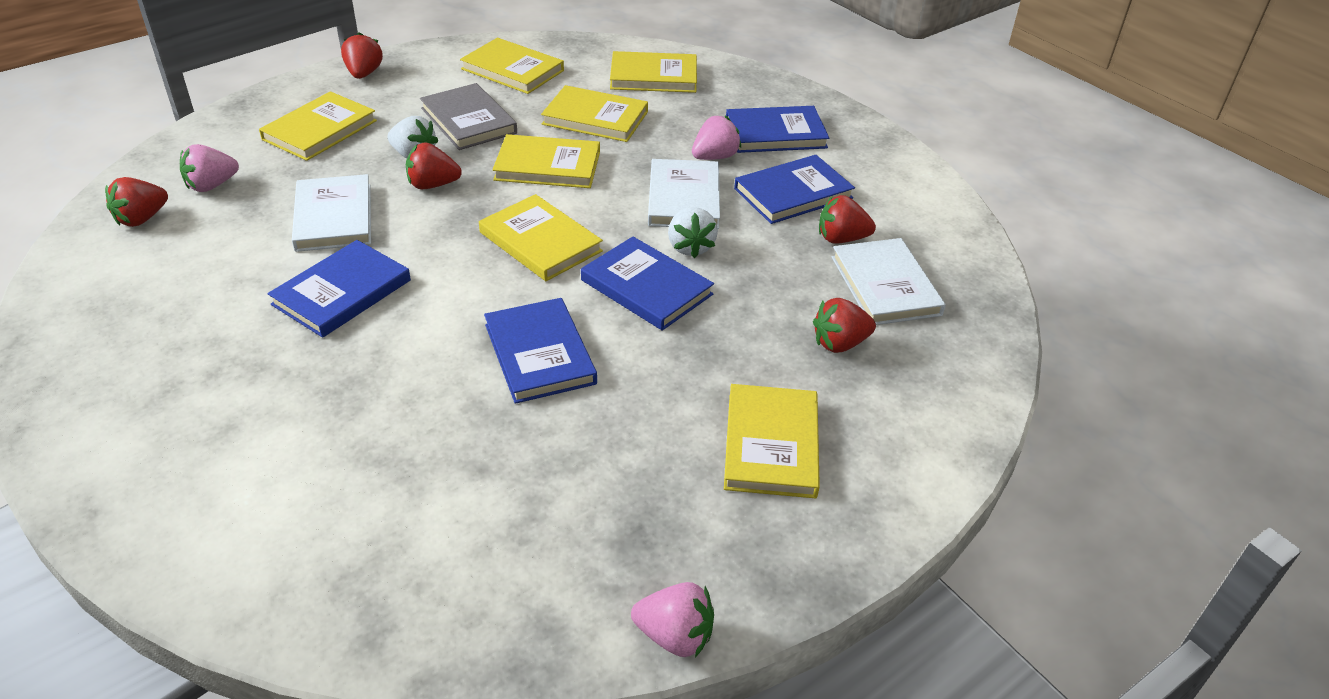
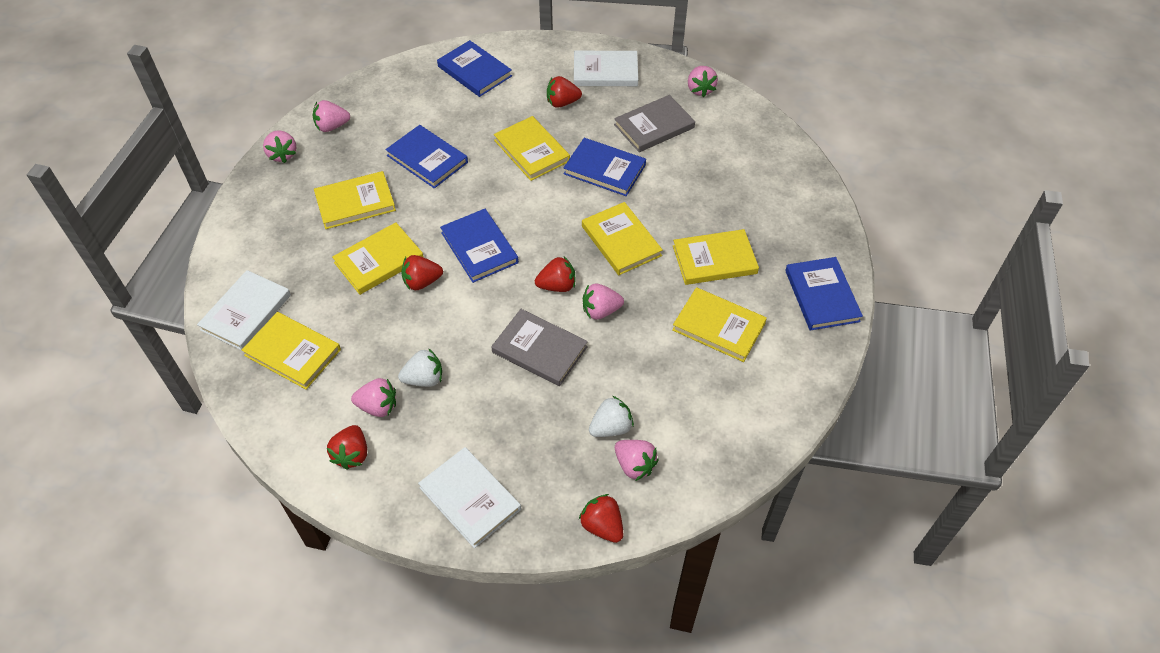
grey book: 1 -> 2
pink strawberry: 3 -> 6

